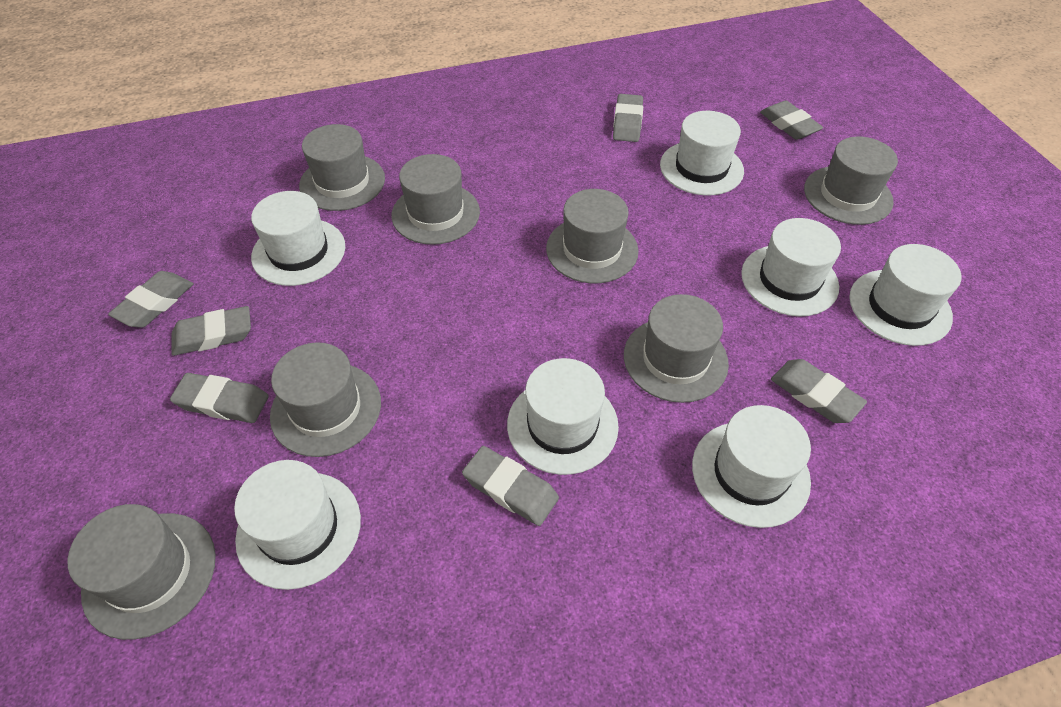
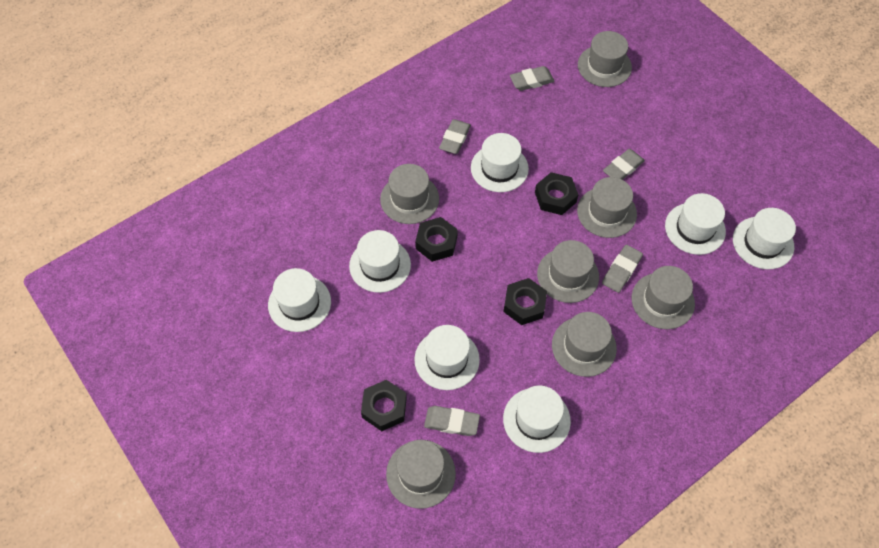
black nut: 0 -> 4
grey eraser: 7 -> 5

